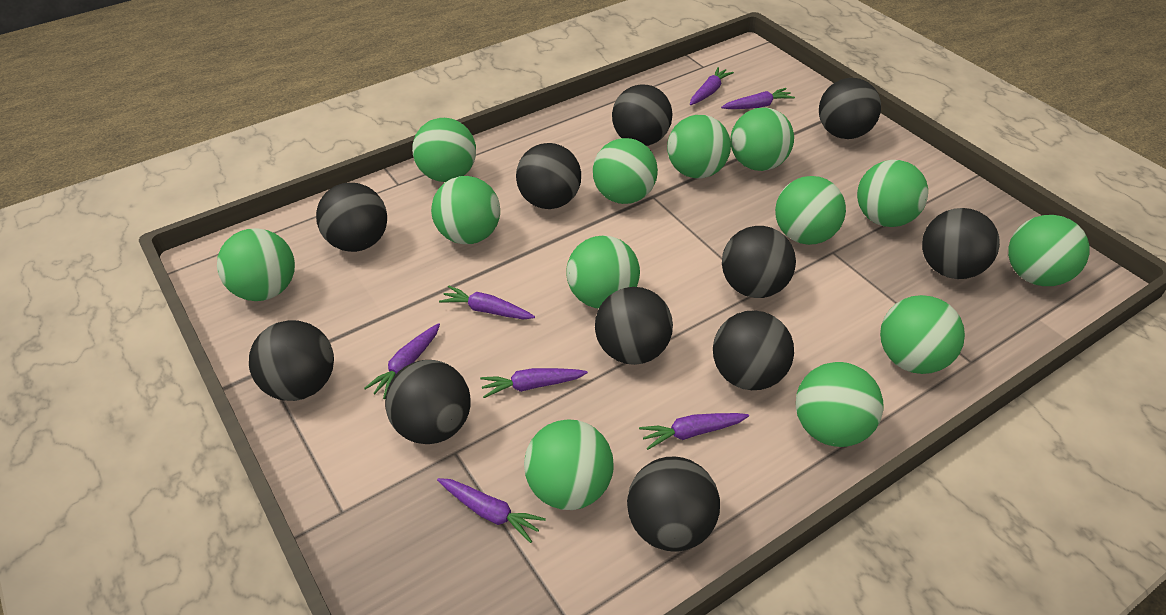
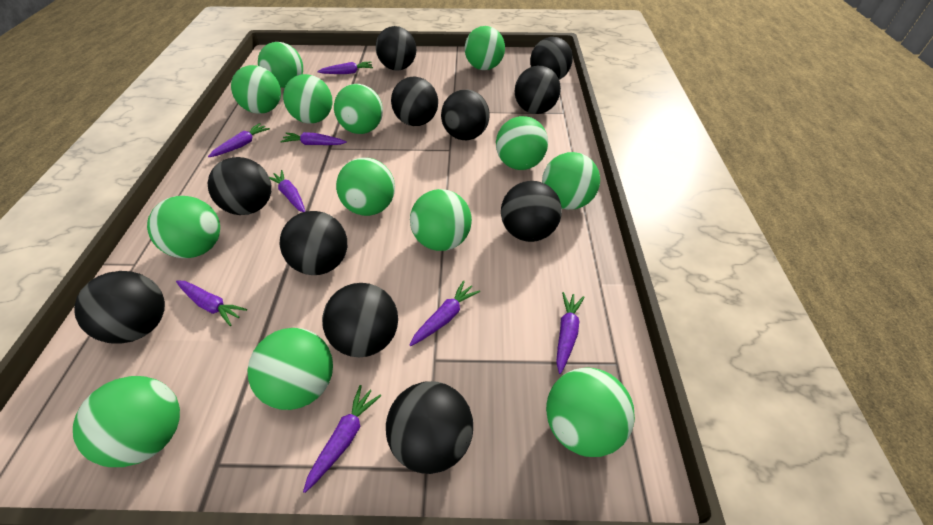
purple carrot: 7 -> 8

